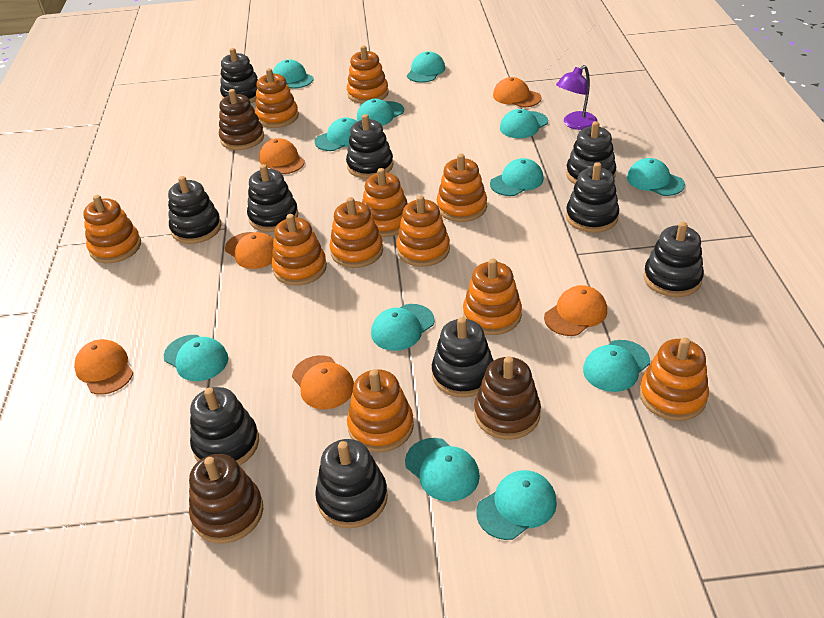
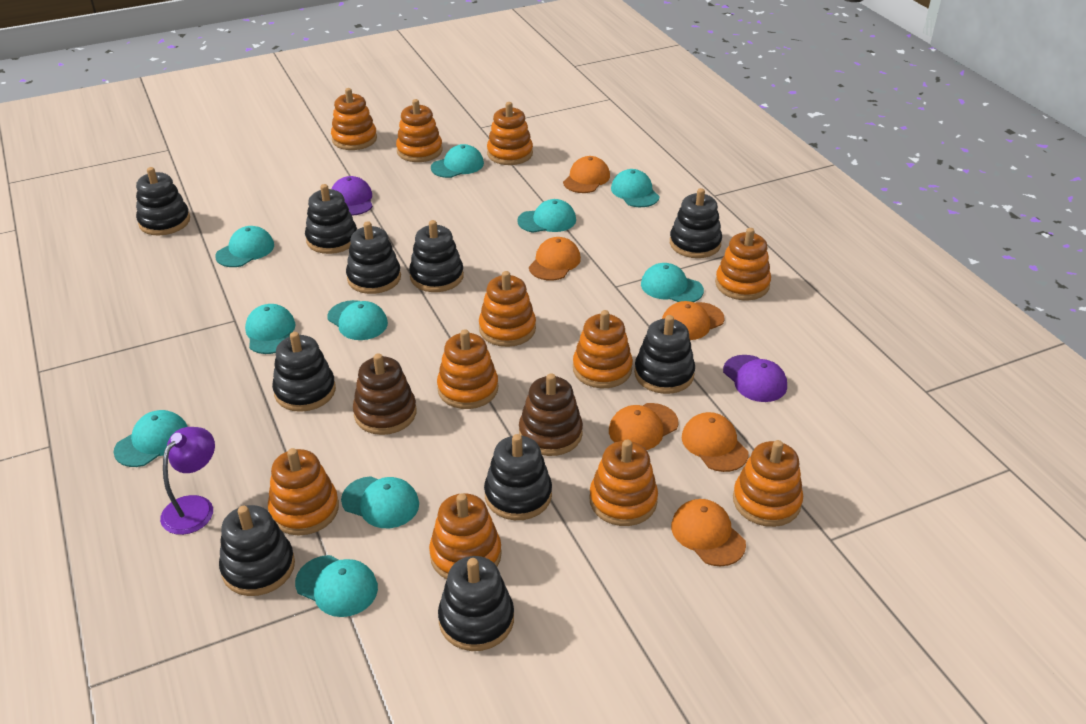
brown stacking toy: 3 -> 2
purple cap: 0 -> 2
turquoise cap: 12 -> 10

